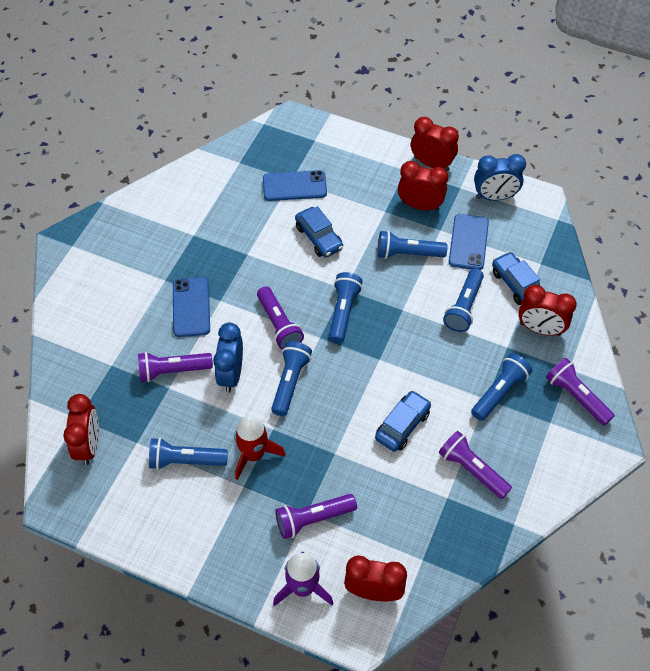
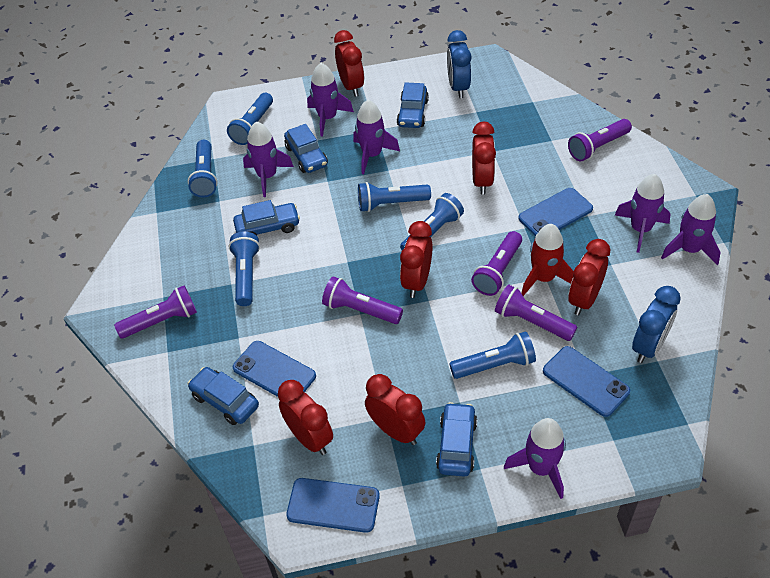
blue car: 3 -> 5
blue phone: 3 -> 4
purple rocket: 1 -> 6
red clock: 5 -> 6

